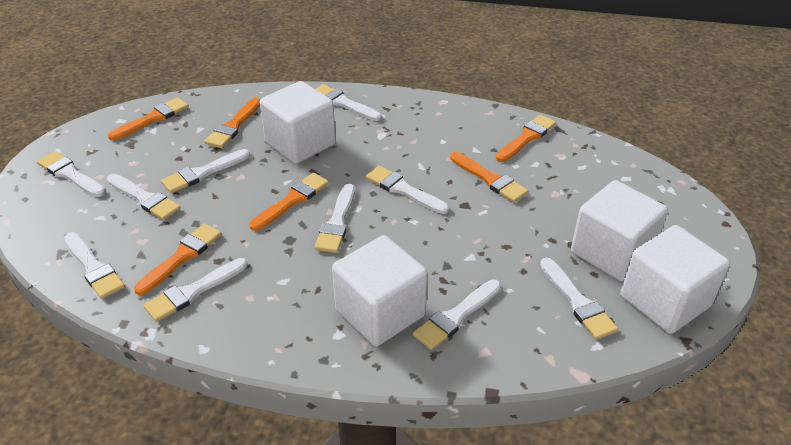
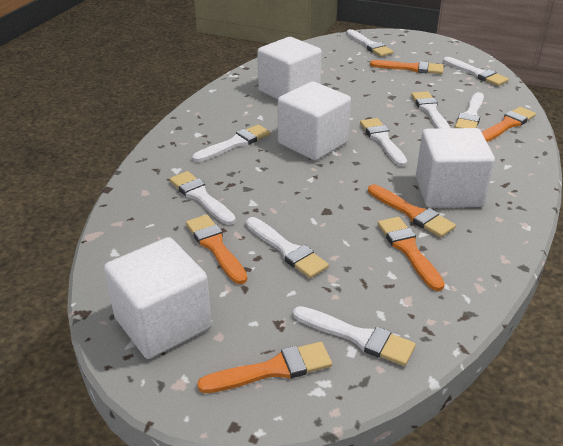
white brush: 10 -> 9

